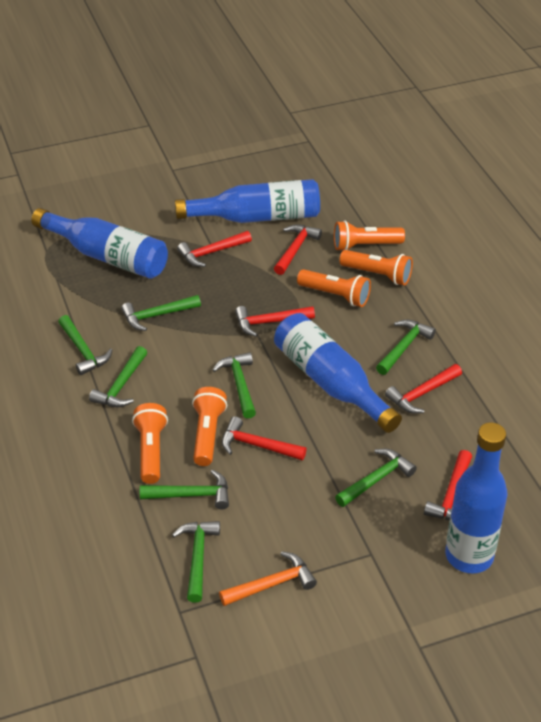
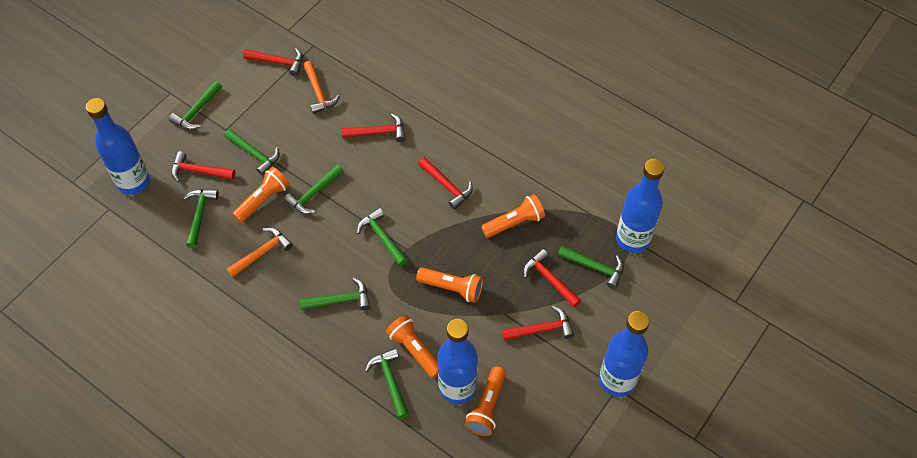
orange hammer: 1 -> 2

